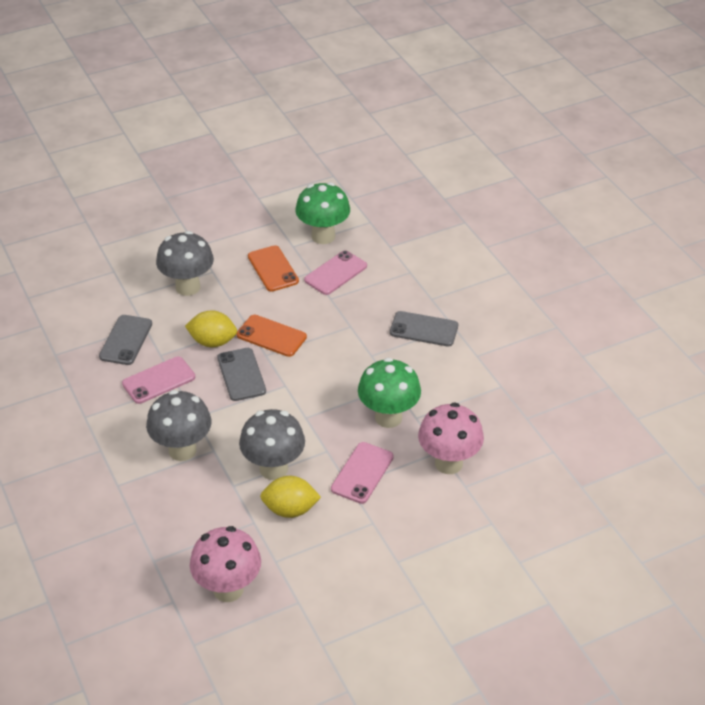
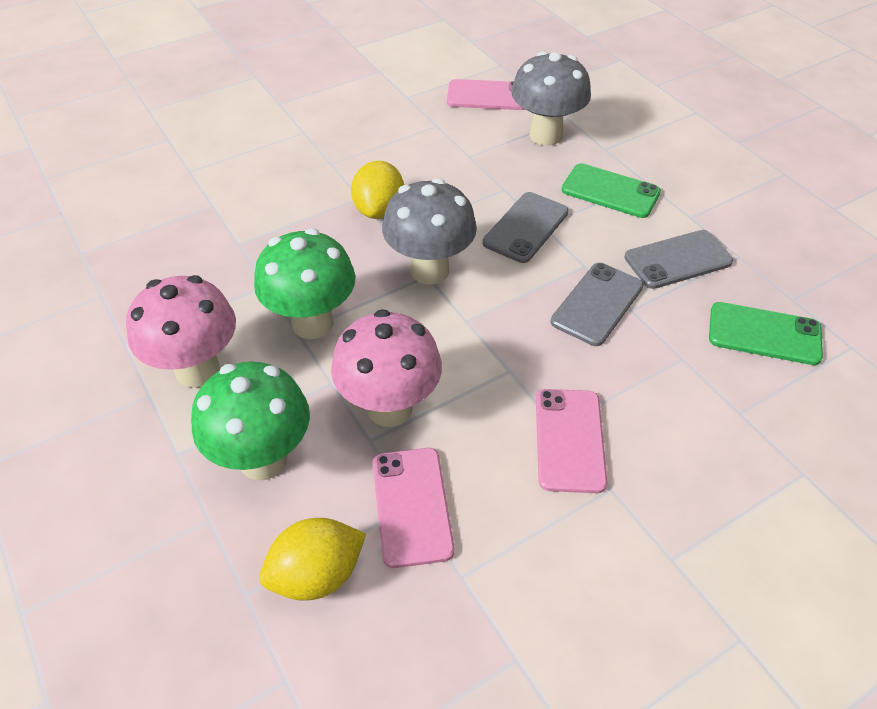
green phone: 0 -> 2
grey mushroom: 3 -> 2
orange phone: 2 -> 0

